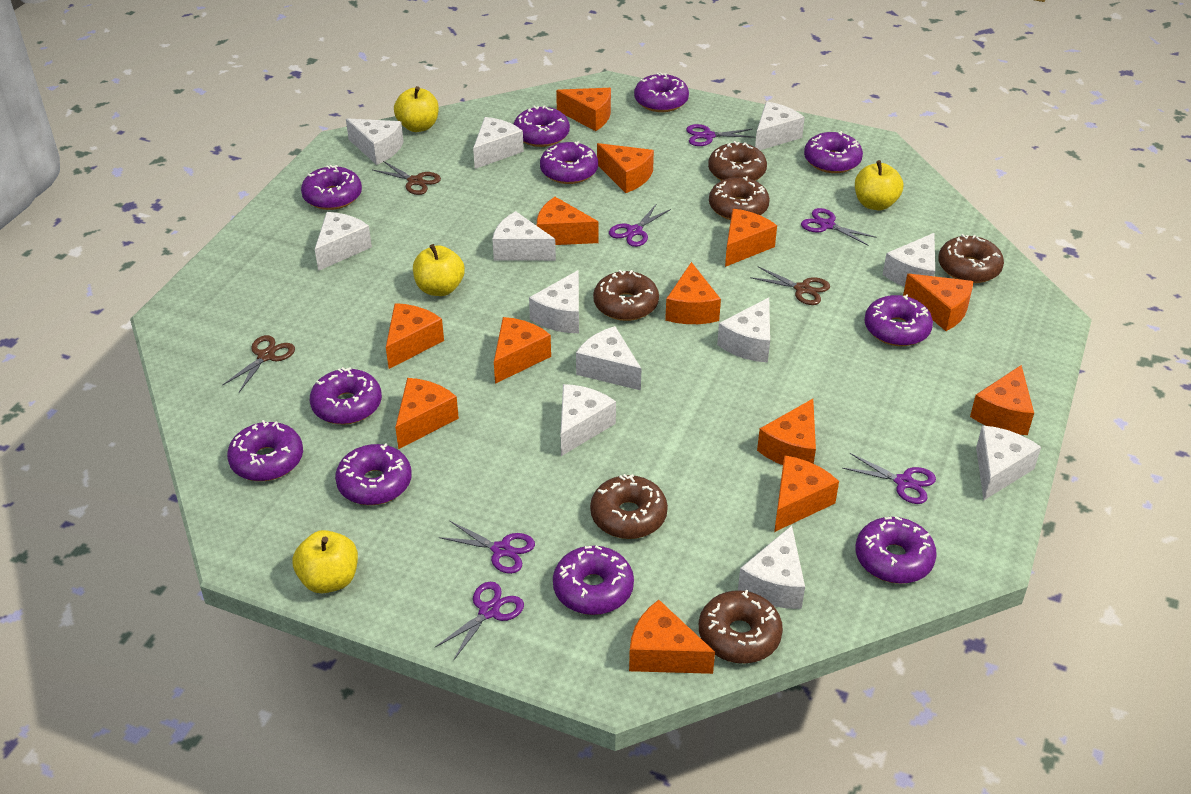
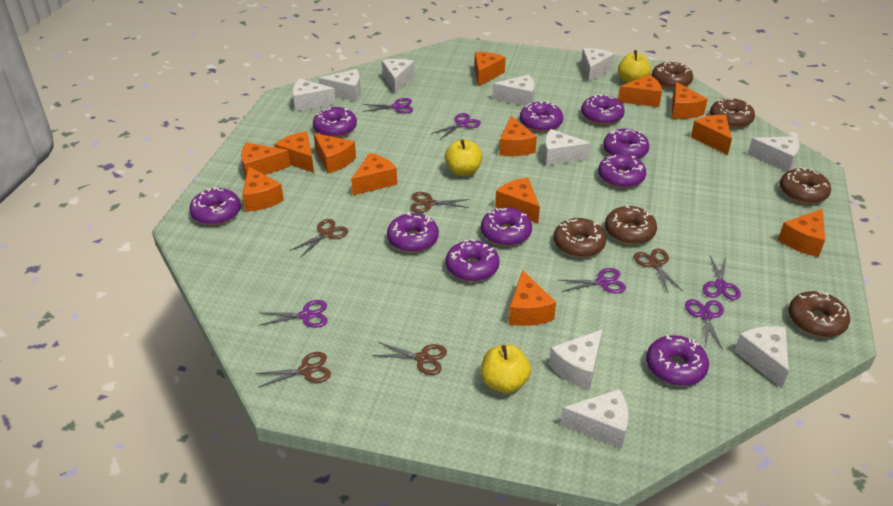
brown scissors: 3 -> 5
purple donut: 11 -> 10
white cheese: 12 -> 10
yellow apple: 4 -> 3

